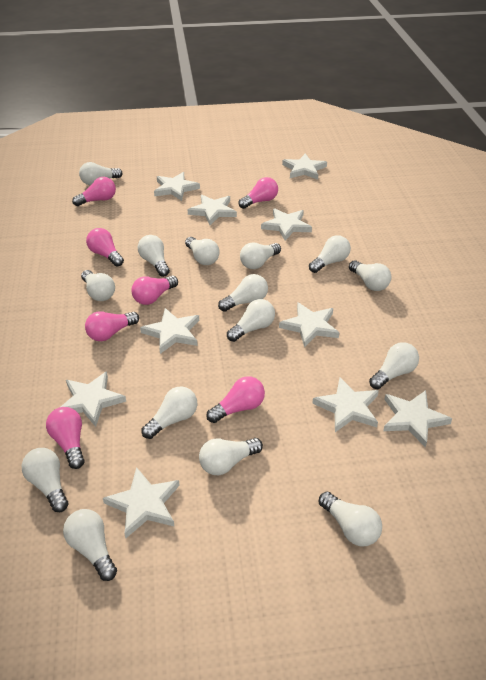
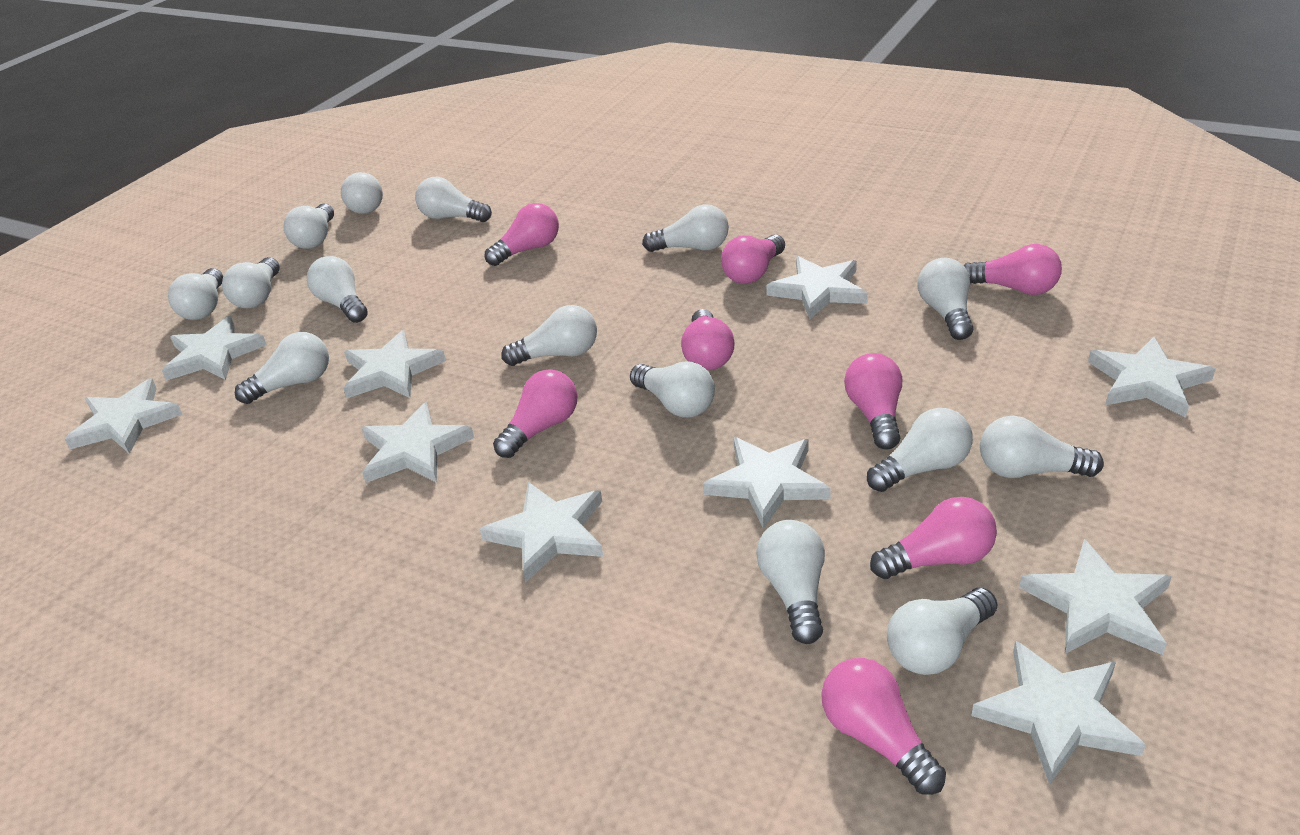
pink light bulb: 7 -> 8

